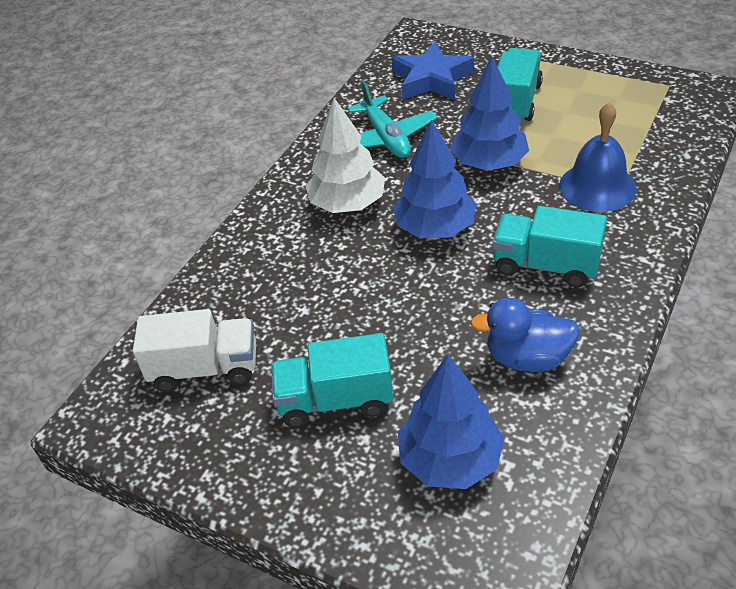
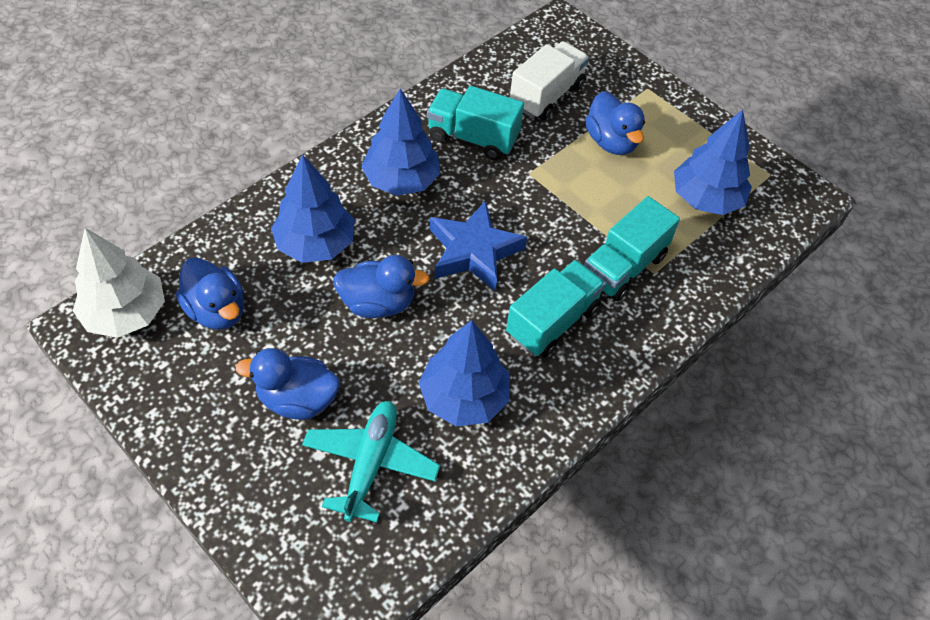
blue bell: 1 -> 0
blue duck: 1 -> 4
blue tree: 3 -> 4

